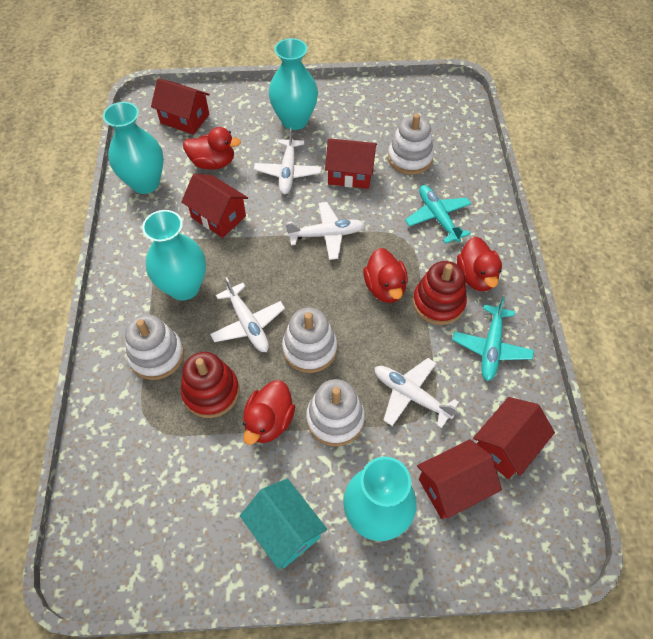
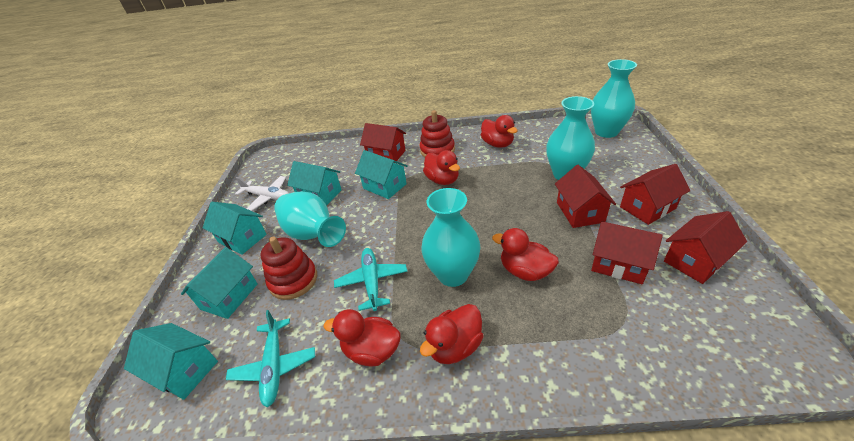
red duck: 4 -> 5
turquoise house: 1 -> 5
white plane: 4 -> 1
white stacking toy: 4 -> 0

